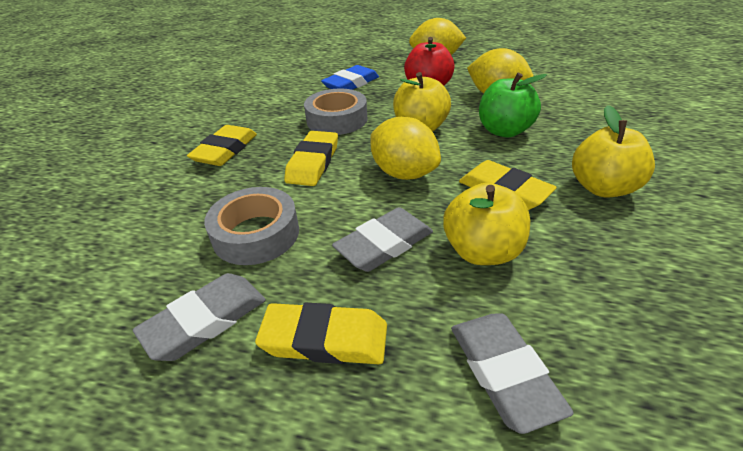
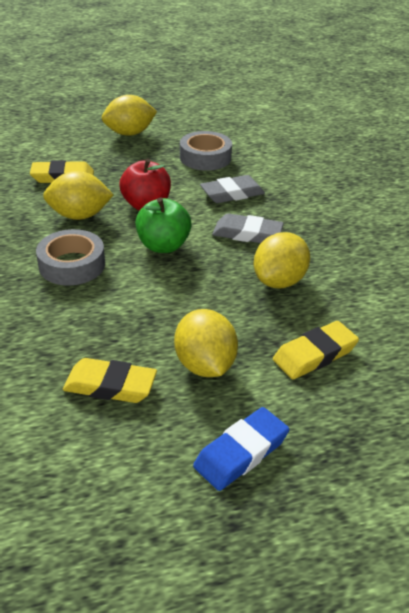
grey eraser: 3 -> 2
yellow apple: 3 -> 0
yellow eraser: 4 -> 3
yellow lemon: 3 -> 4

